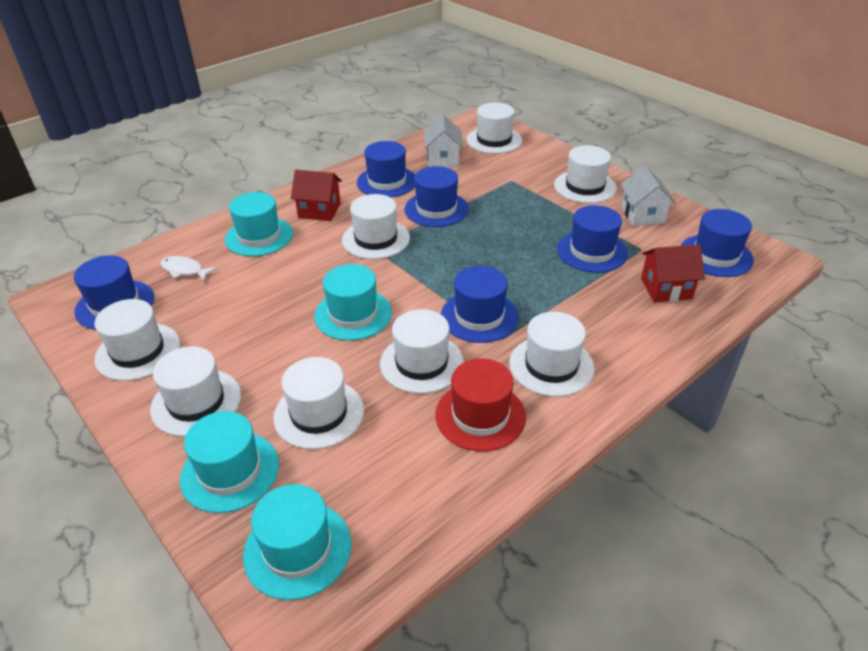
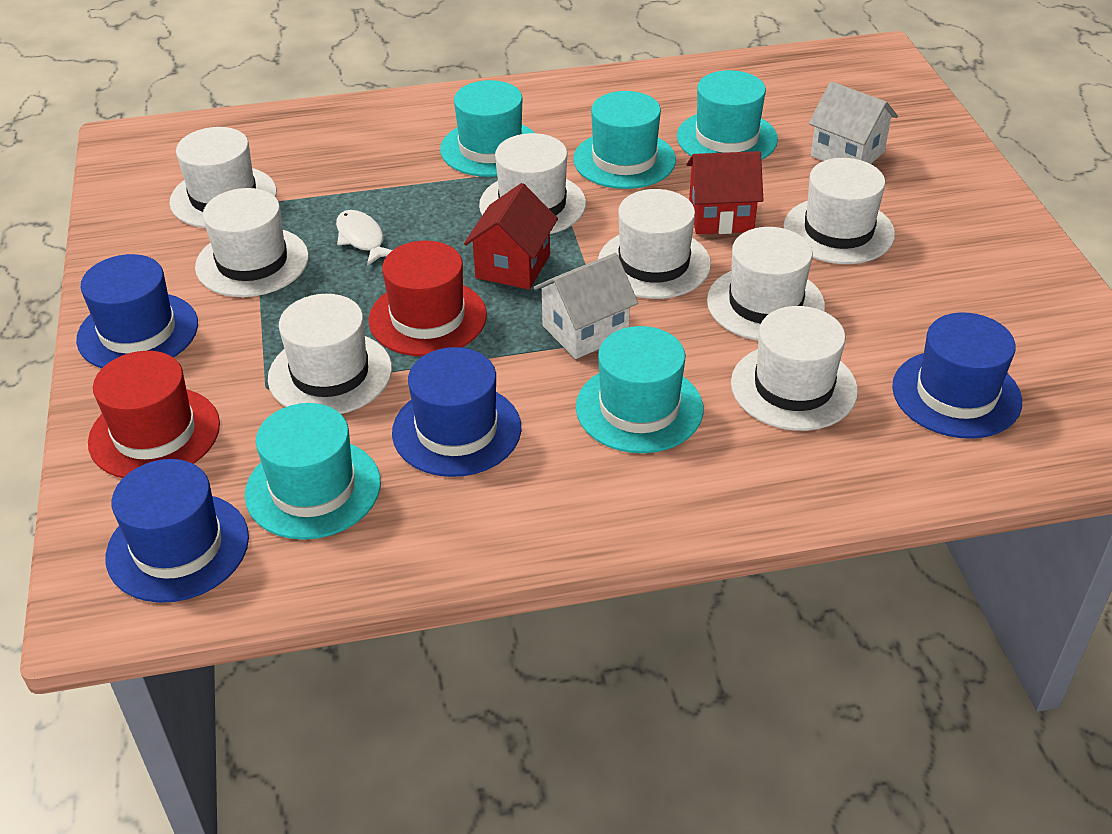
blue hat: 6 -> 4
red hat: 1 -> 2
turquoise hat: 4 -> 5

